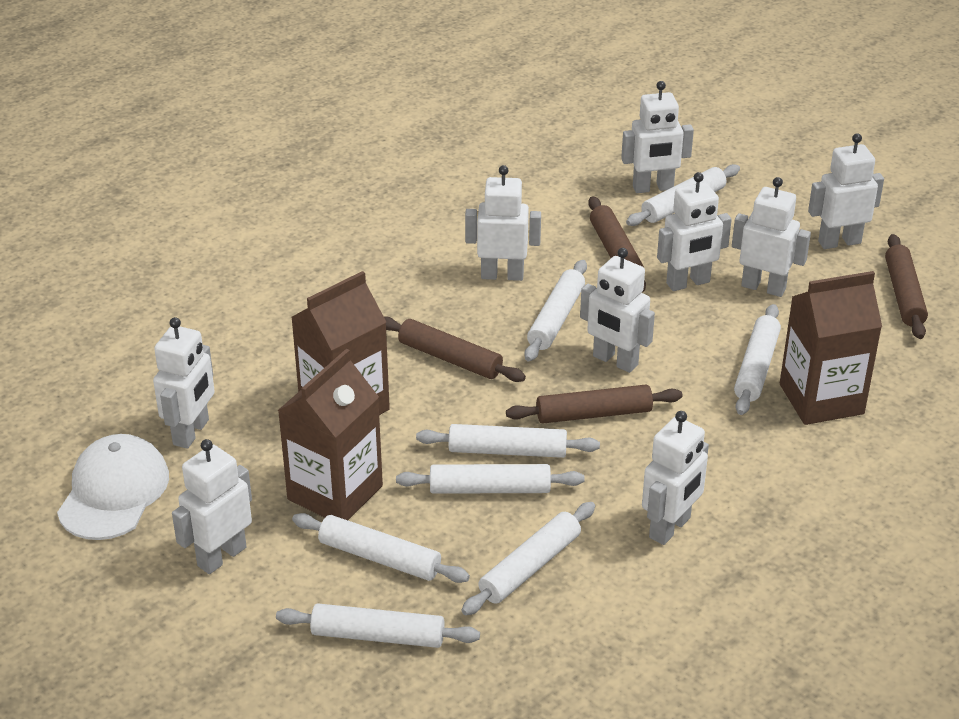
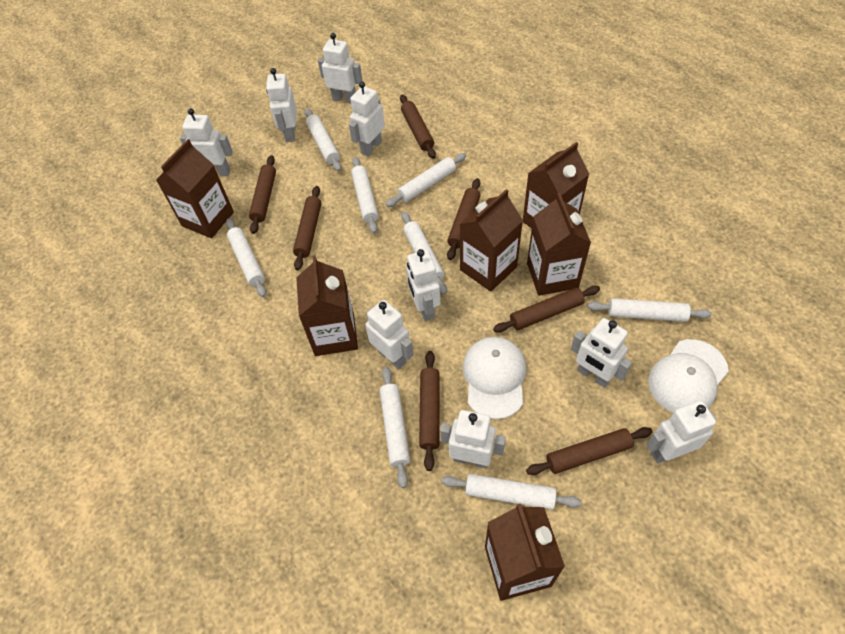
brown carton: 3 -> 6
brown rolling pin: 4 -> 7
white cap: 1 -> 2

